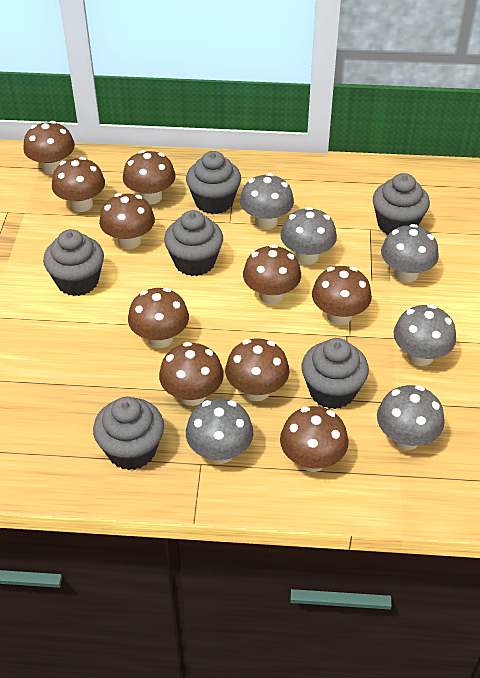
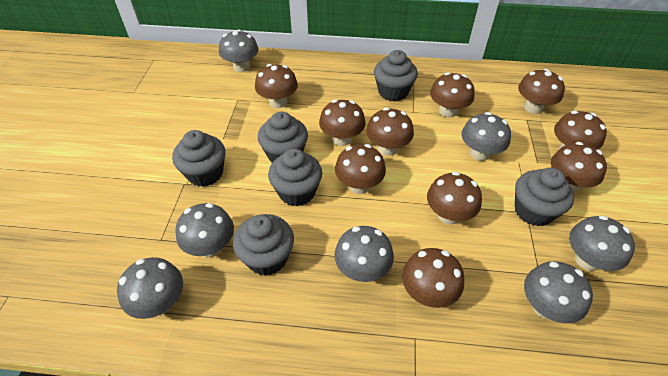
grey mushroom: 6 -> 7

